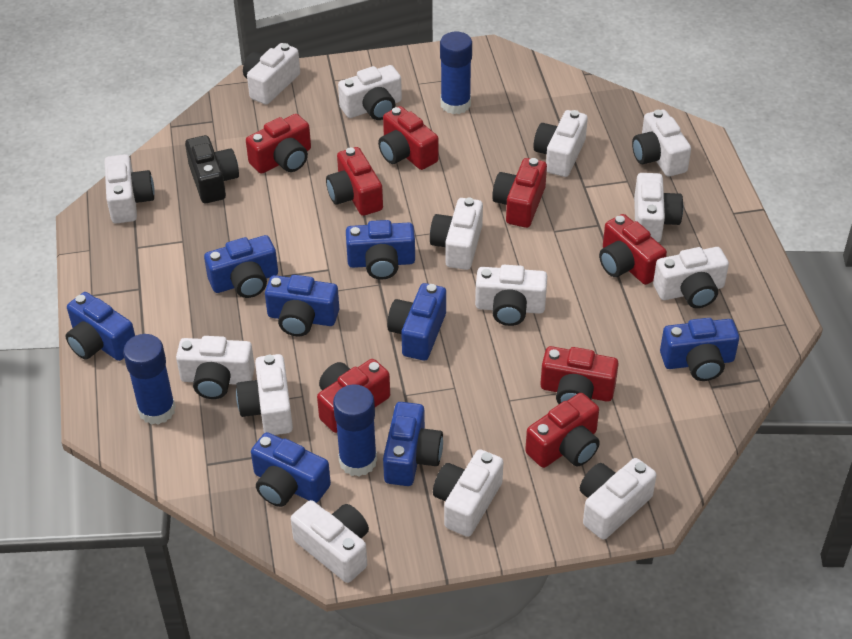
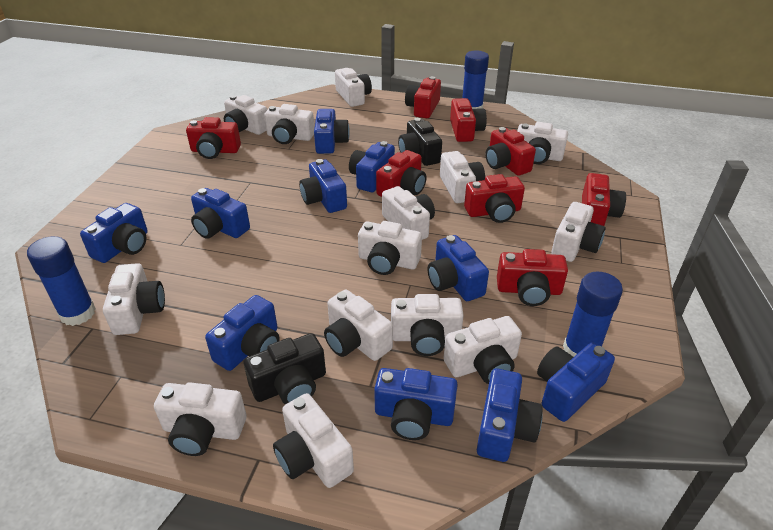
black camera: 1 -> 2
blue camera: 8 -> 10

